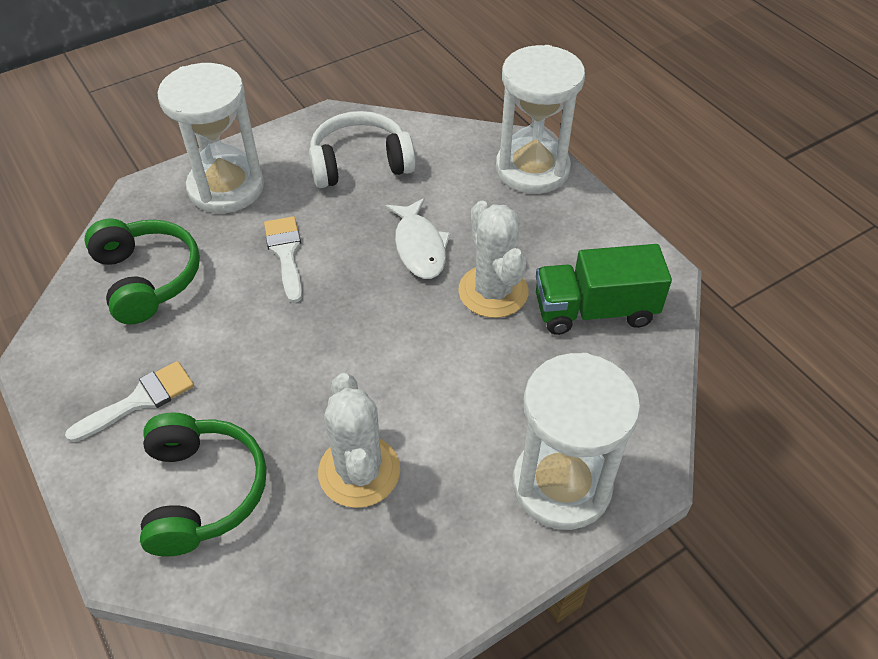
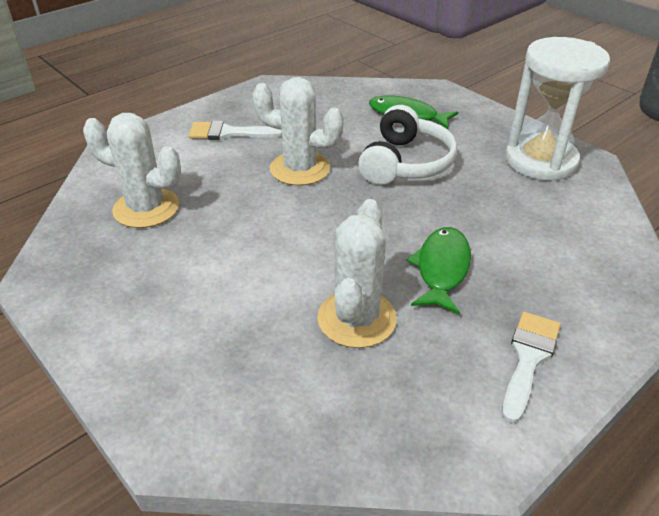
green fish: 0 -> 2
green headphones: 2 -> 0
green truck: 1 -> 0
white cactus: 2 -> 3
white fish: 1 -> 0
white hourglass: 3 -> 1

